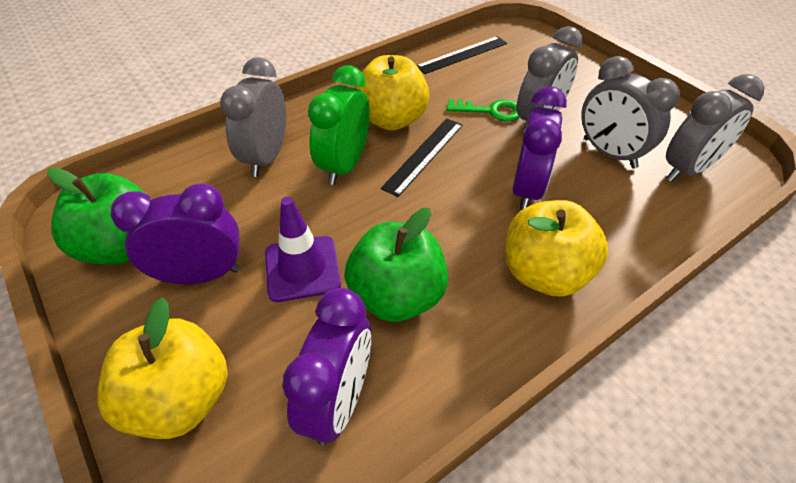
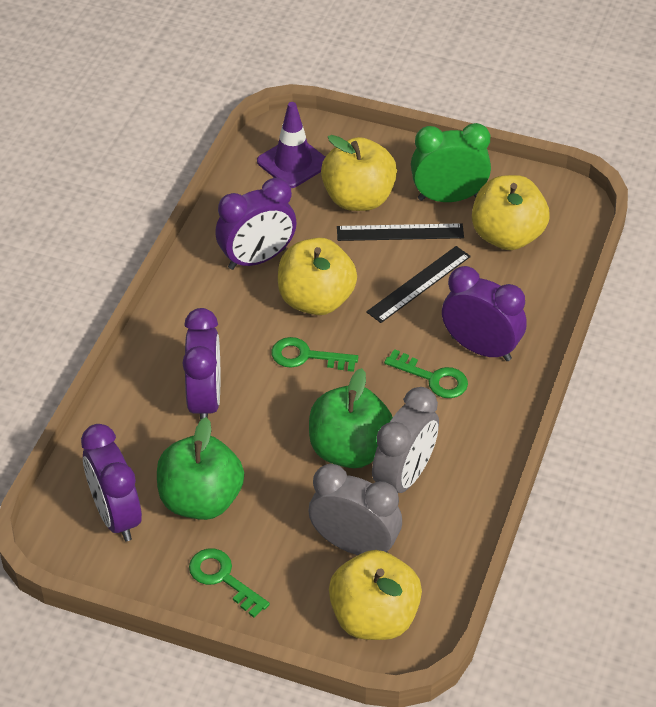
green key: 1 -> 3
grey clock: 4 -> 2
purple clock: 3 -> 4
yellow apple: 3 -> 4

